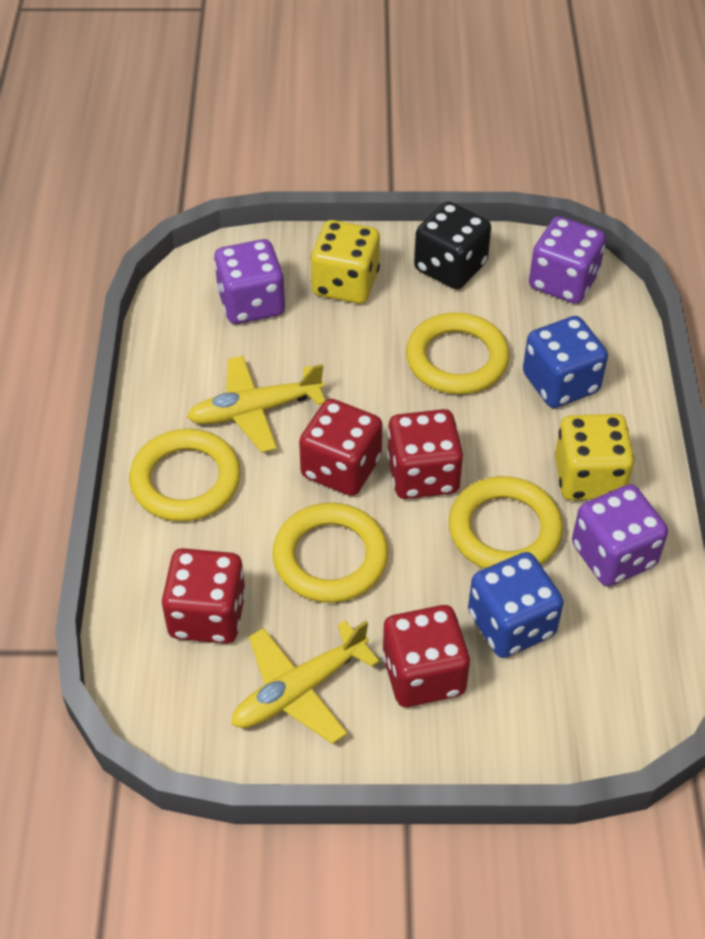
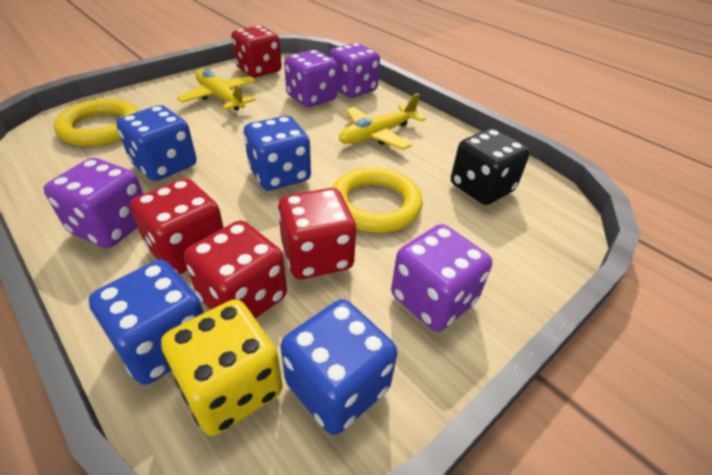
blue dice: 2 -> 4
purple dice: 3 -> 4
yellow dice: 2 -> 1
yellow ring: 4 -> 2

